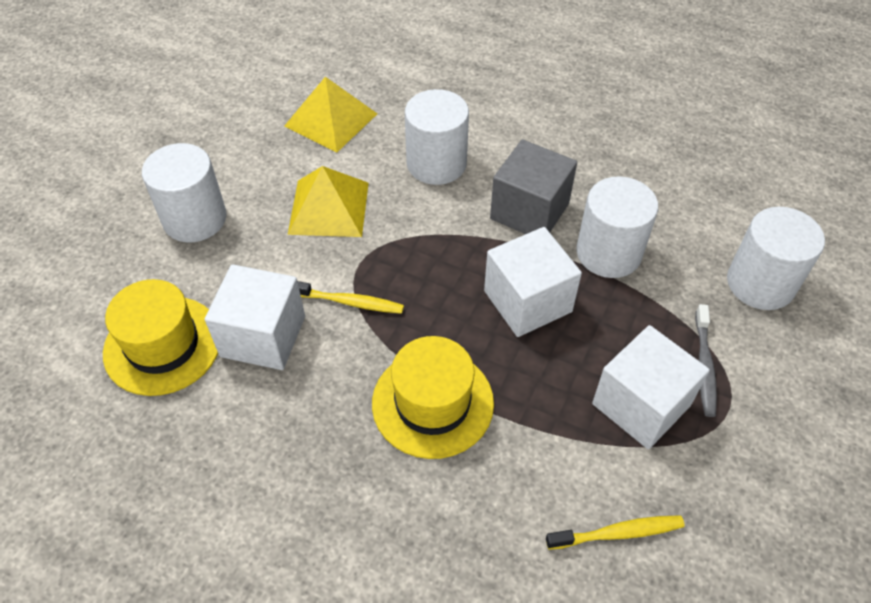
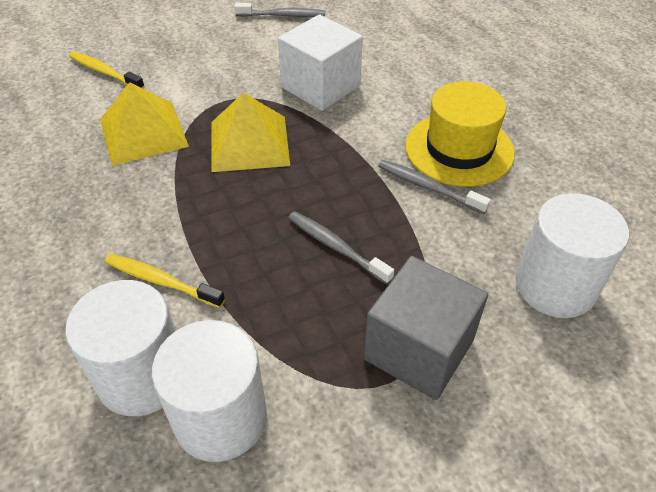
grey toothbrush: 1 -> 3
white cube: 3 -> 1
white cylinder: 4 -> 3
yellow hat: 2 -> 1

